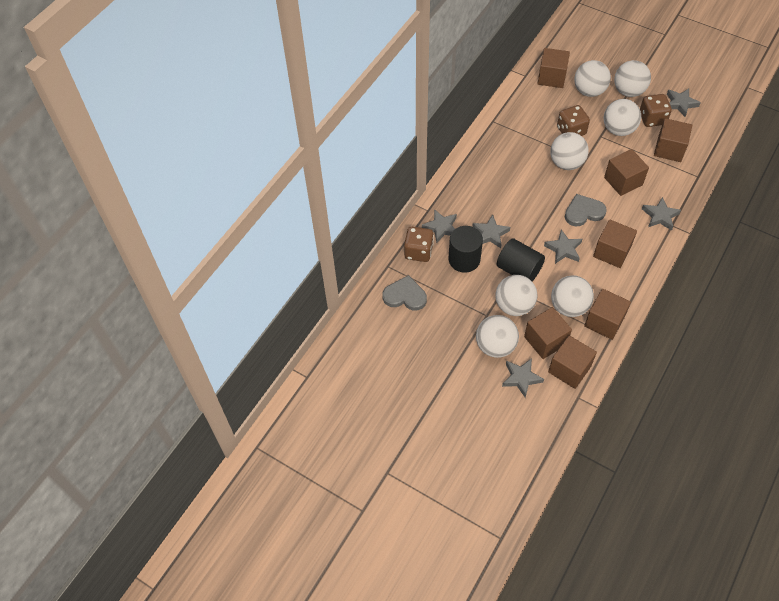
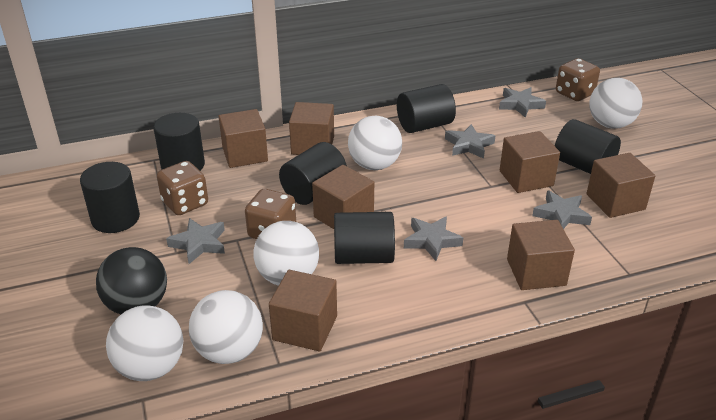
black ball: 0 -> 1
black cylinder: 2 -> 6
grey heart: 2 -> 0
grey star: 6 -> 5
white ball: 7 -> 5

